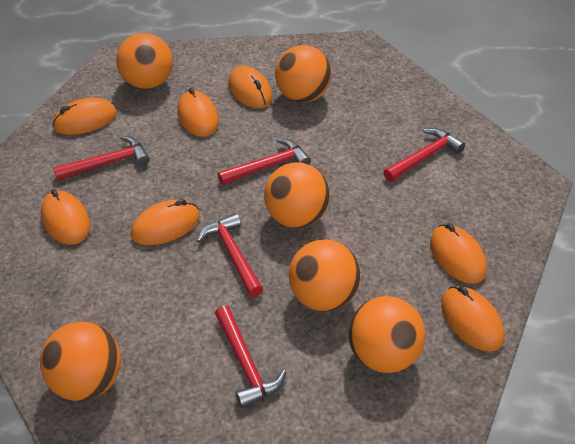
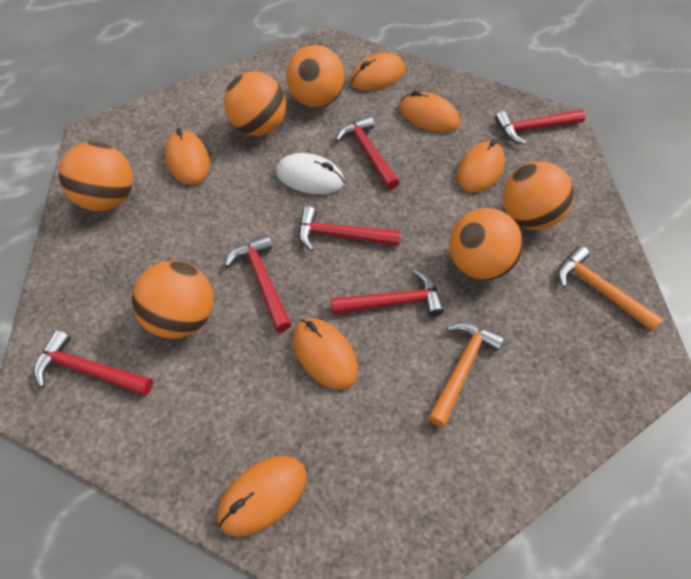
orange hammer: 0 -> 2
orange mouse: 7 -> 6
red hammer: 5 -> 6
white mouse: 0 -> 1

